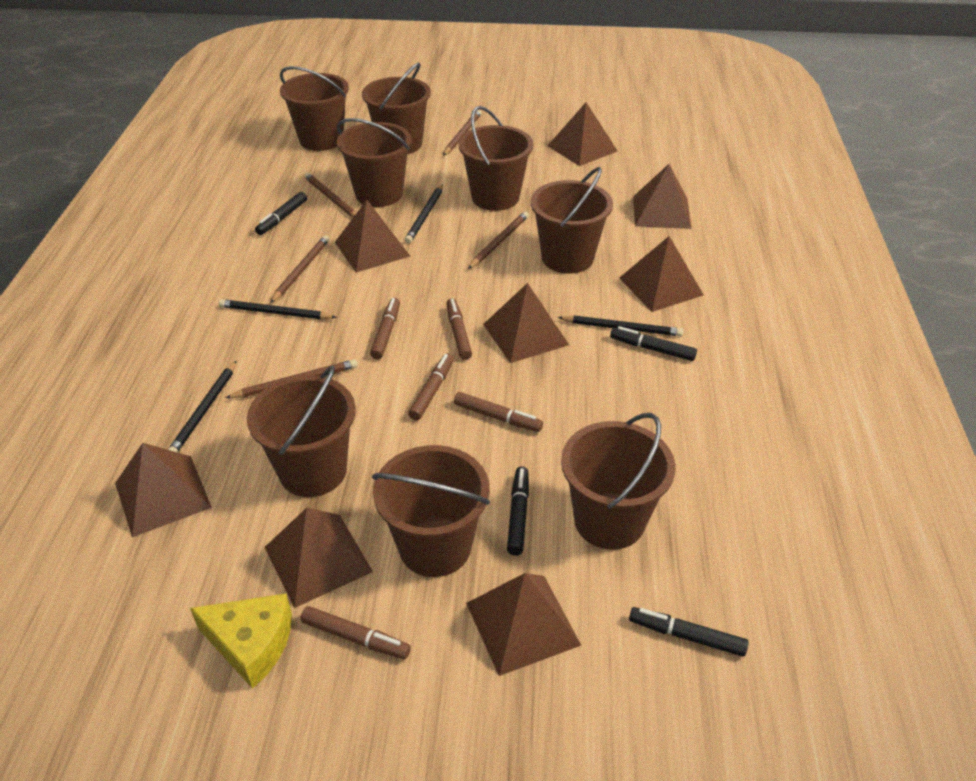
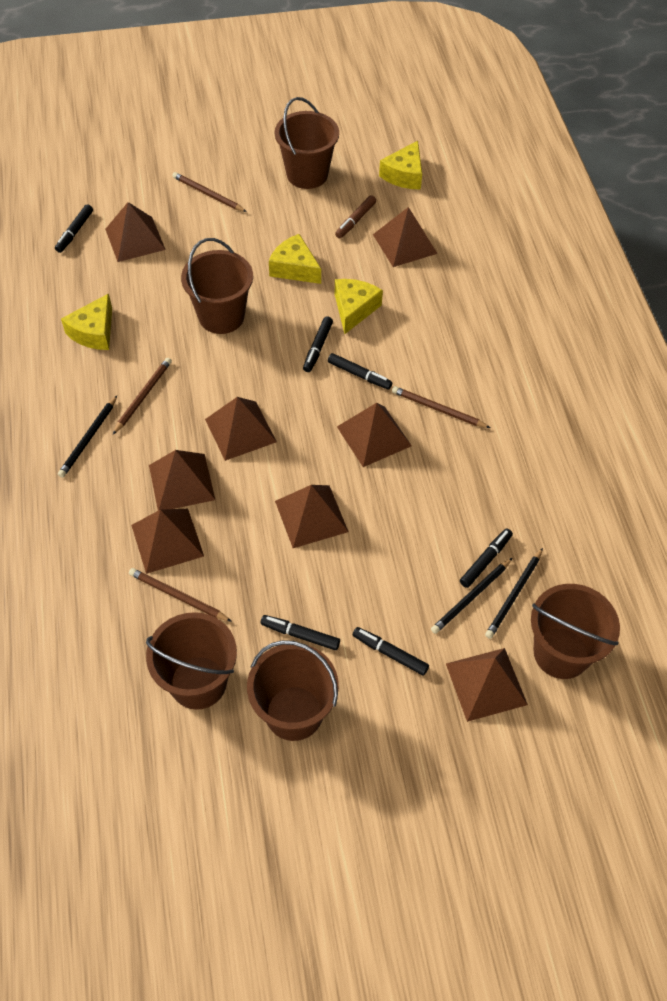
black marker: 4 -> 6
black pencil: 4 -> 3
brown bucket: 8 -> 5
brown marker: 5 -> 1
brown pencil: 5 -> 4
yellow cheese: 1 -> 4

